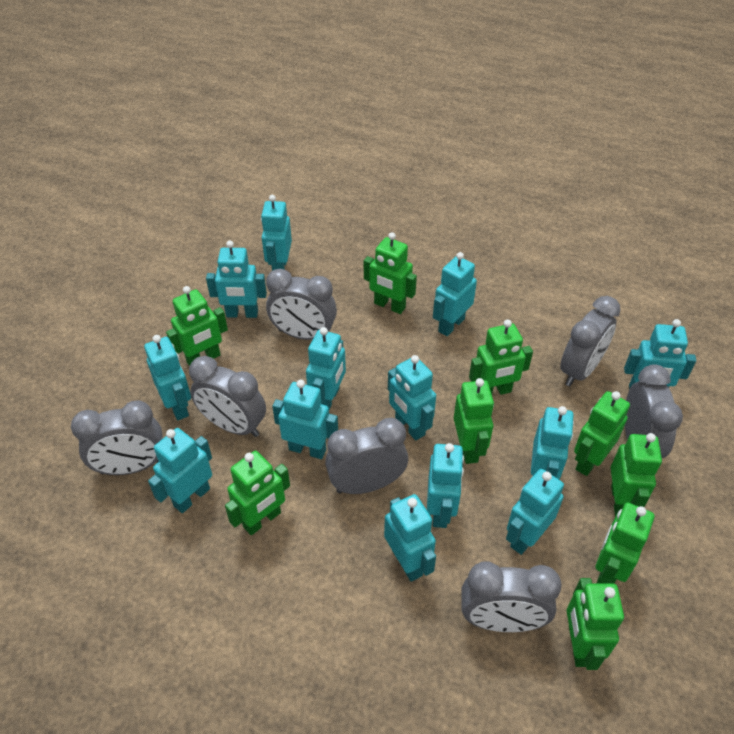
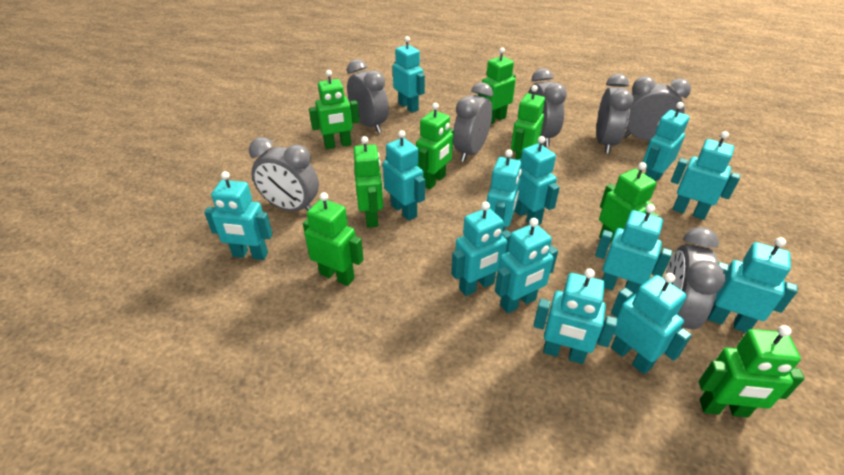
green robot: 9 -> 8

